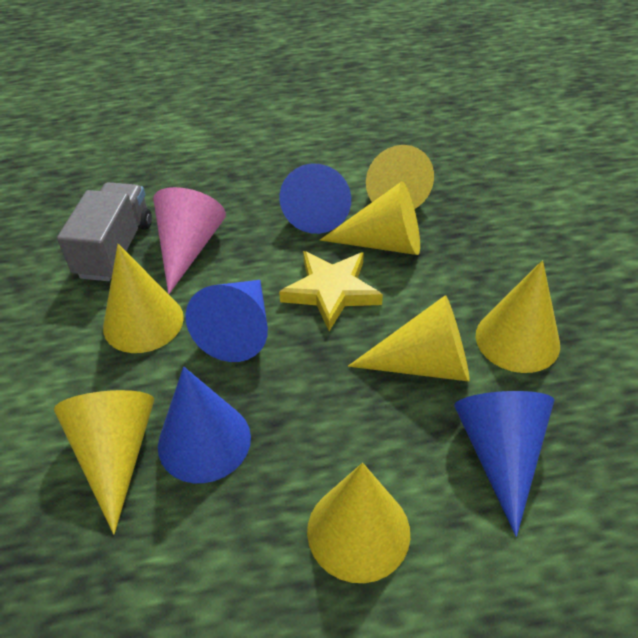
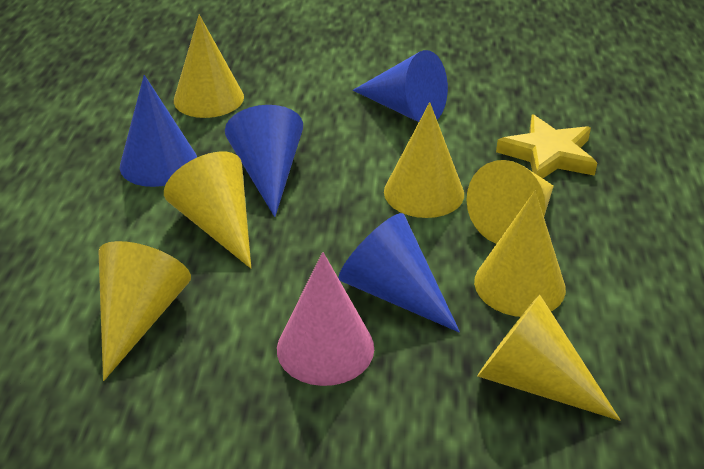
grey truck: 1 -> 0

